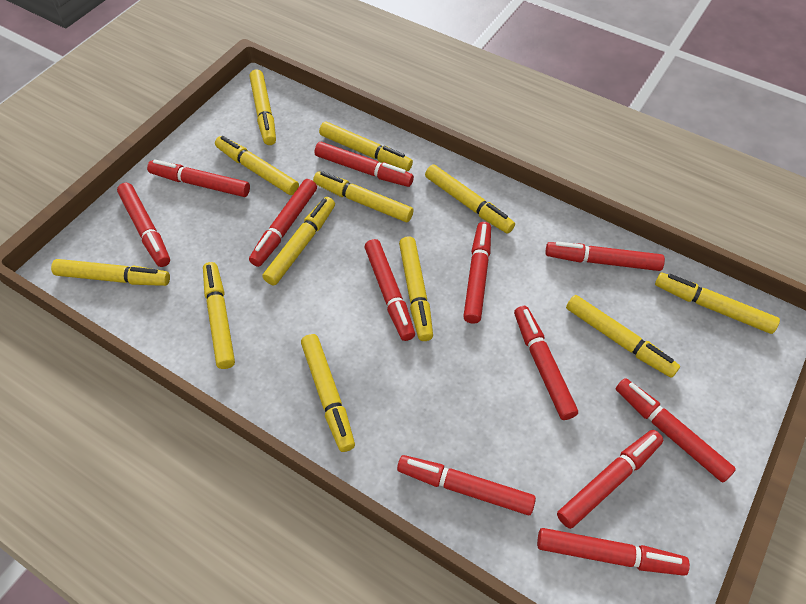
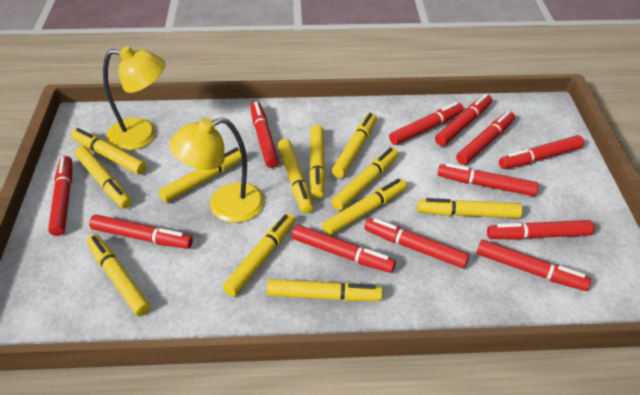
yellow lamp: 0 -> 2

